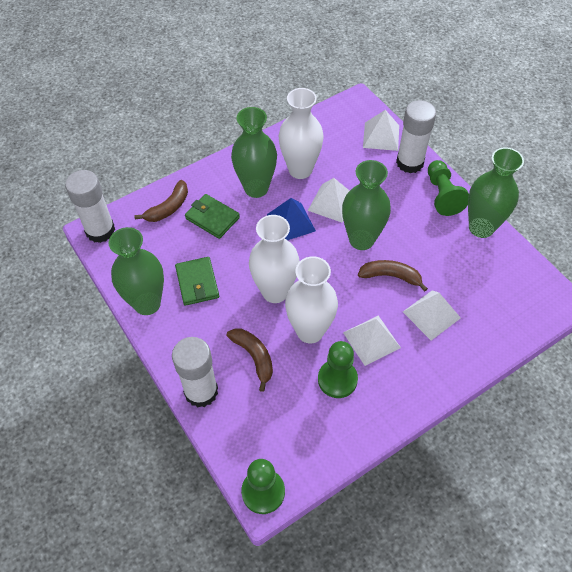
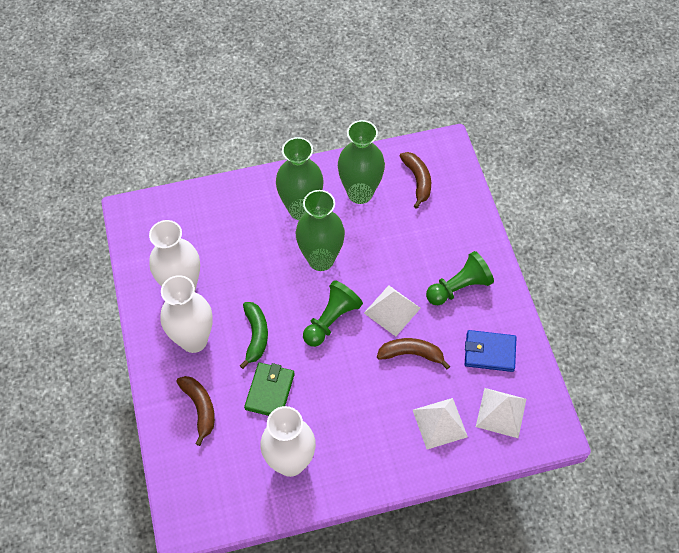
blue pyramid: 1 -> 0
blue wallet: 0 -> 1
green banana: 0 -> 1
green pawn: 3 -> 2
green vase: 4 -> 3
green wallet: 2 -> 1
white glue stick: 3 -> 0
white pyramid: 4 -> 3

